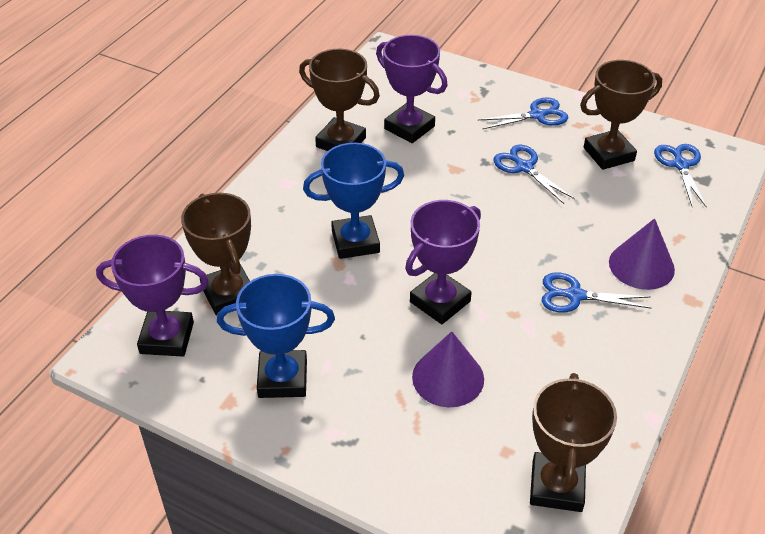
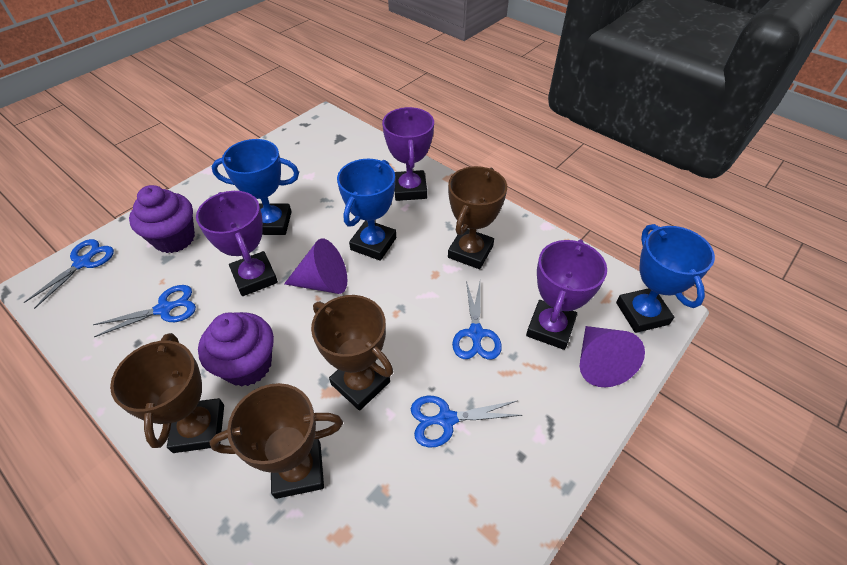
blue trophy: 2 -> 3
purple cupcake: 0 -> 2

